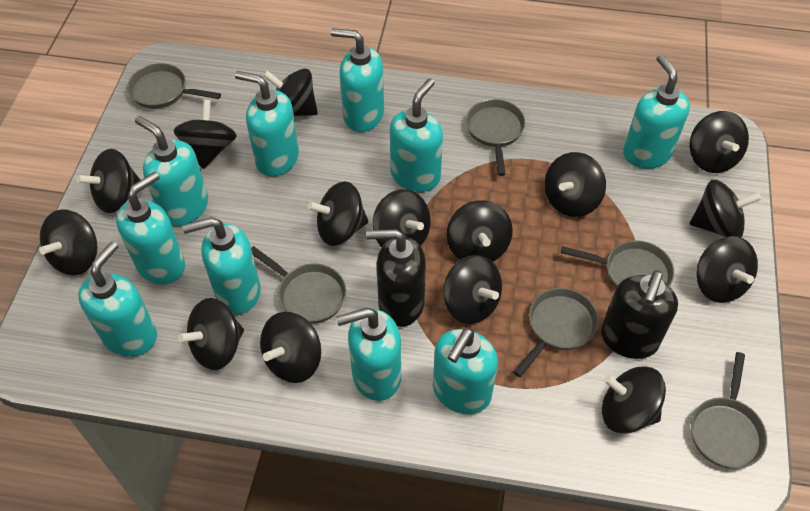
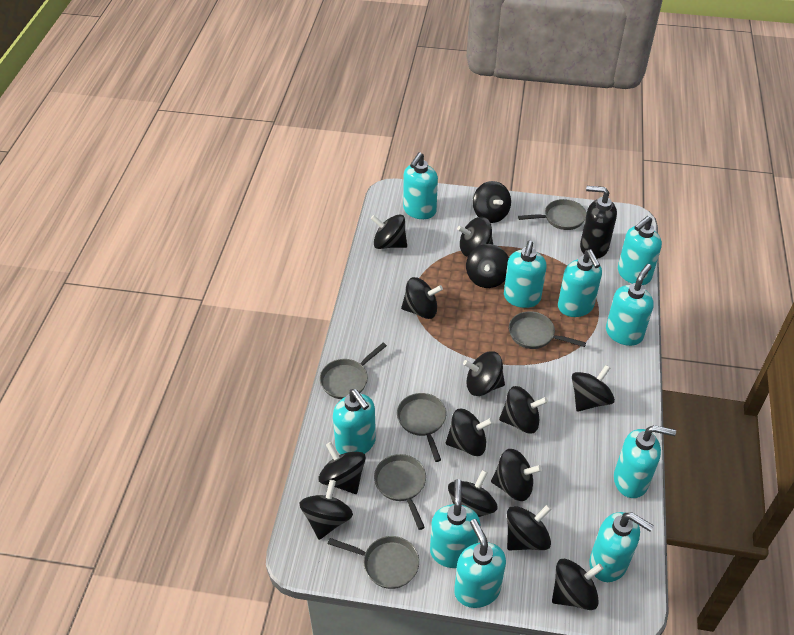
black soap dispenser: 2 -> 1

